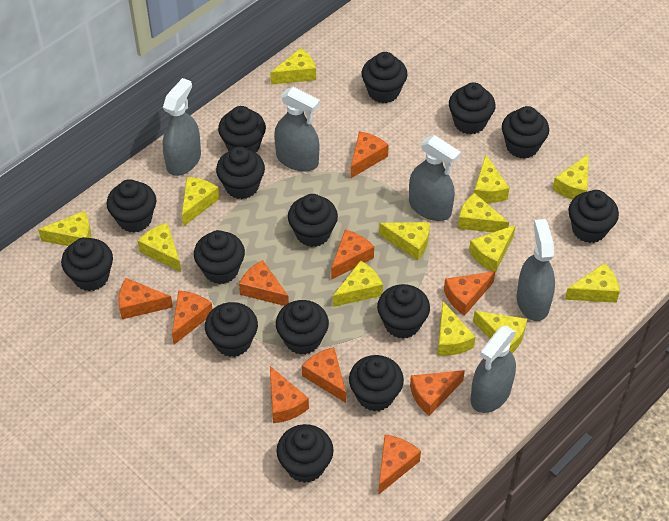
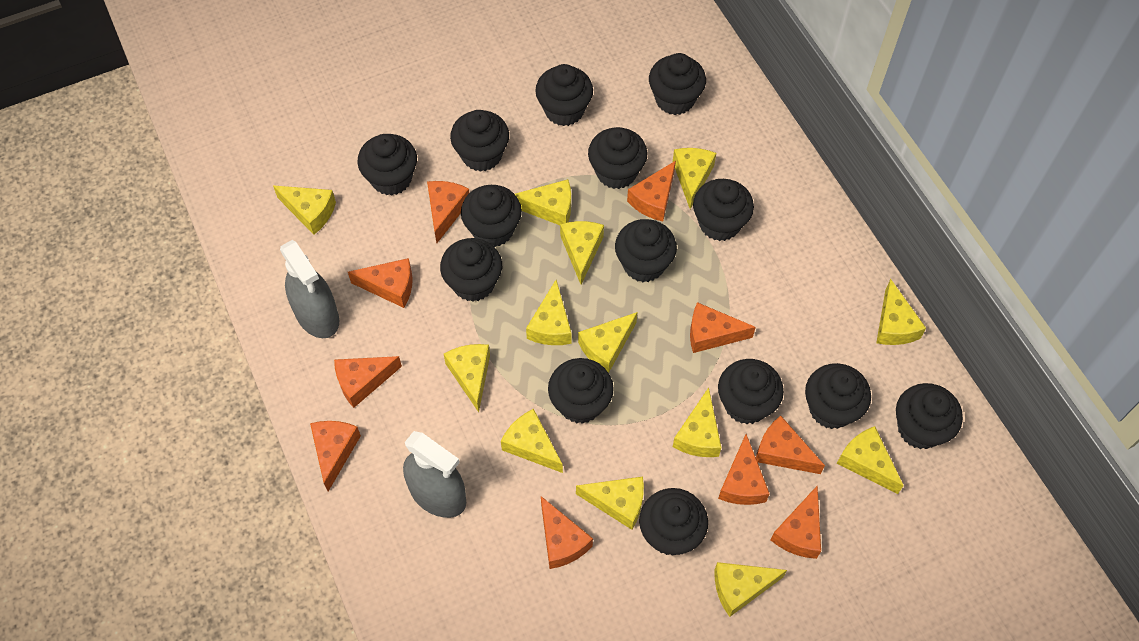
black cupcake: 15 -> 14
grey spray bottle: 5 -> 2

